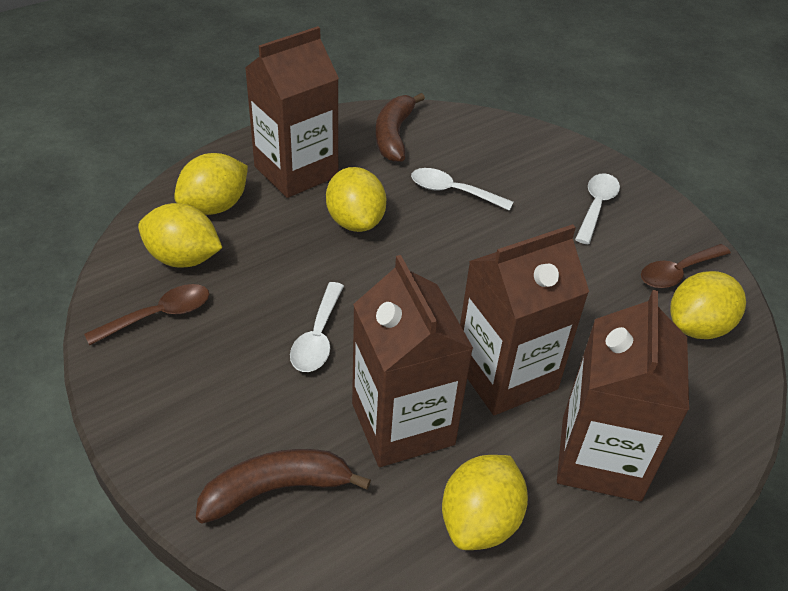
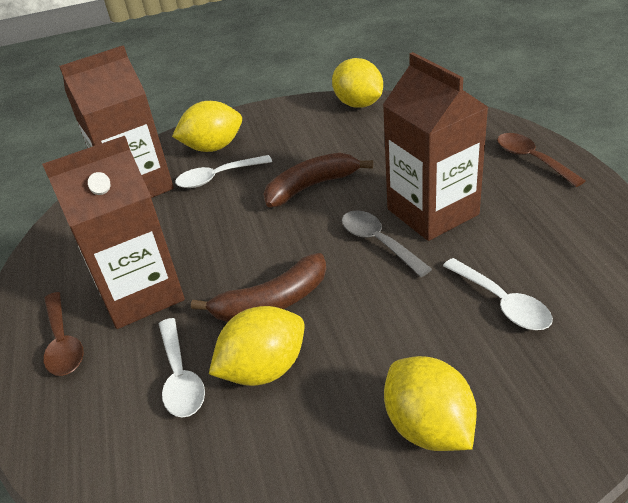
brown carton: 4 -> 3
grey spoon: 0 -> 1
yellow lemon: 5 -> 4

